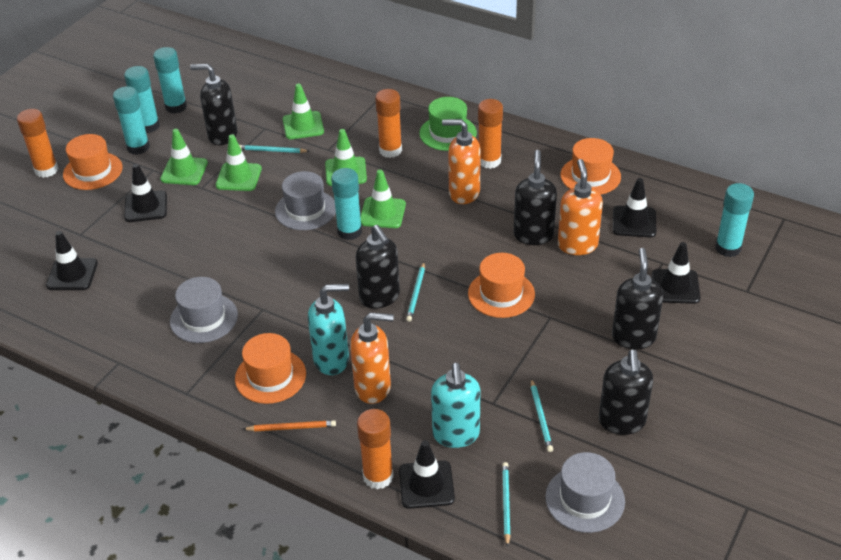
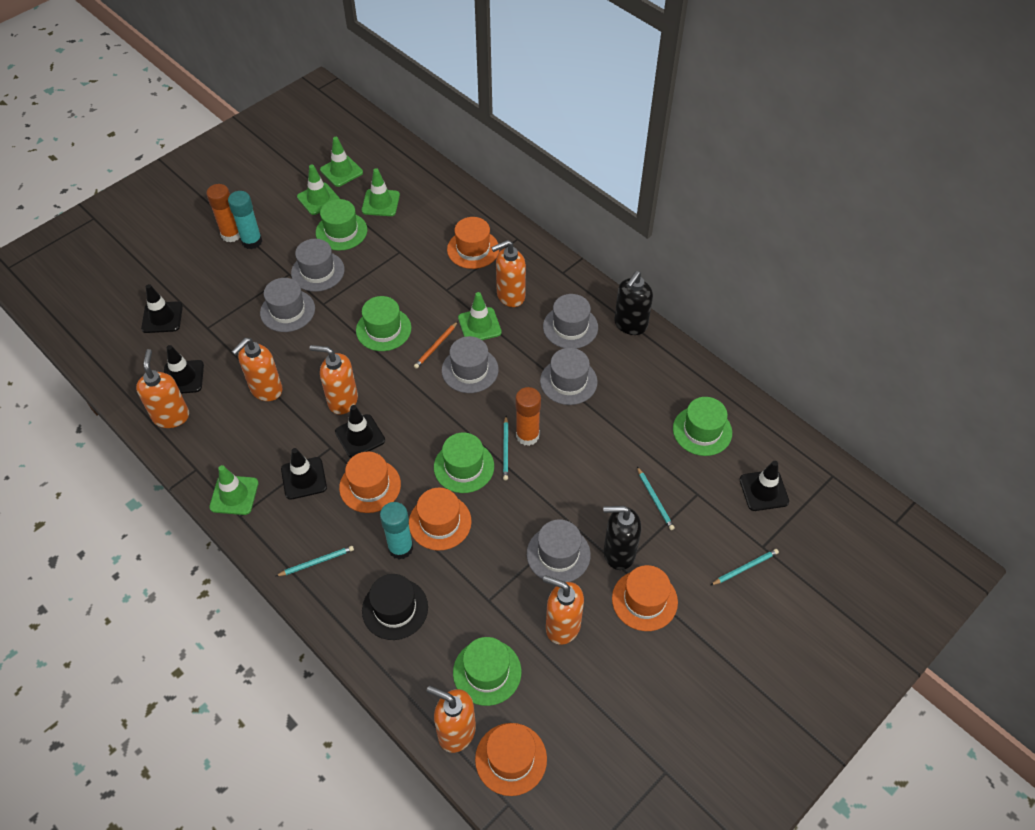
black hat: 0 -> 1
black soap dispenser: 5 -> 2
green hat: 1 -> 5
grey hat: 3 -> 6
orange glue stick: 4 -> 2
orange hat: 4 -> 5
orange soap dispenser: 3 -> 6
turquoise glue stick: 5 -> 2
turquoise soap dispenser: 2 -> 0

